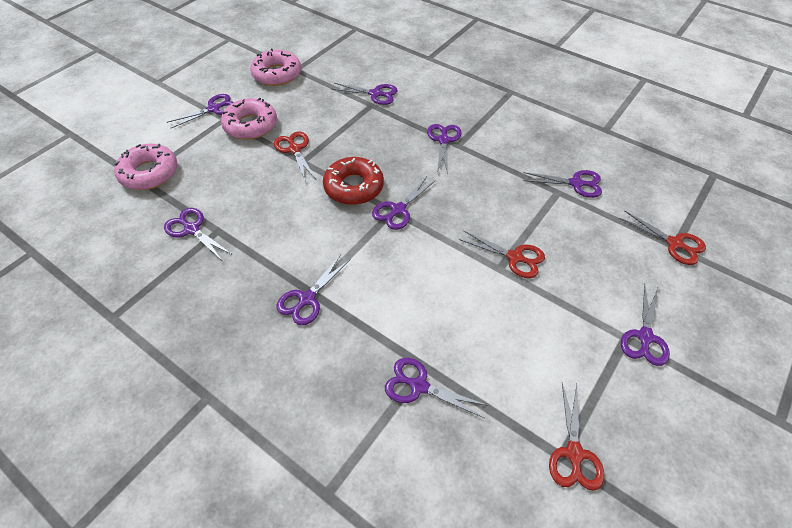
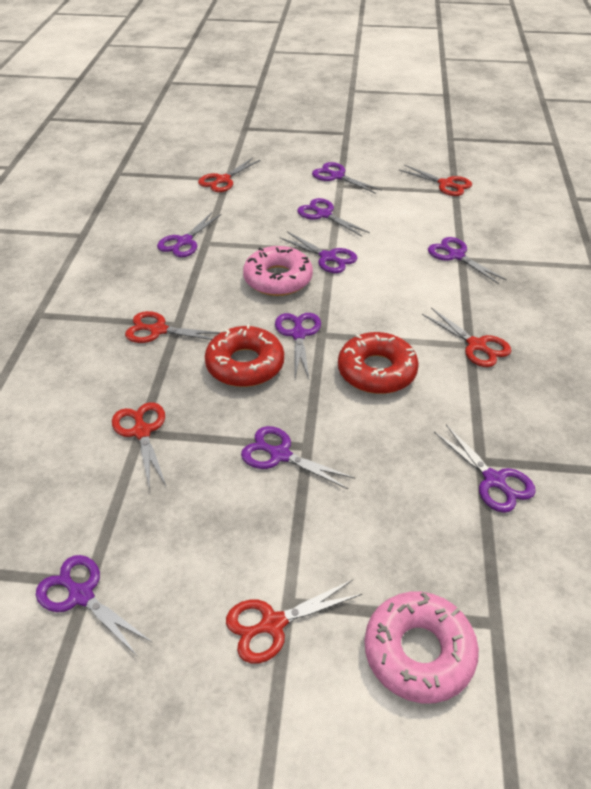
pink donut: 3 -> 2
red donut: 1 -> 2
red scissors: 4 -> 6

